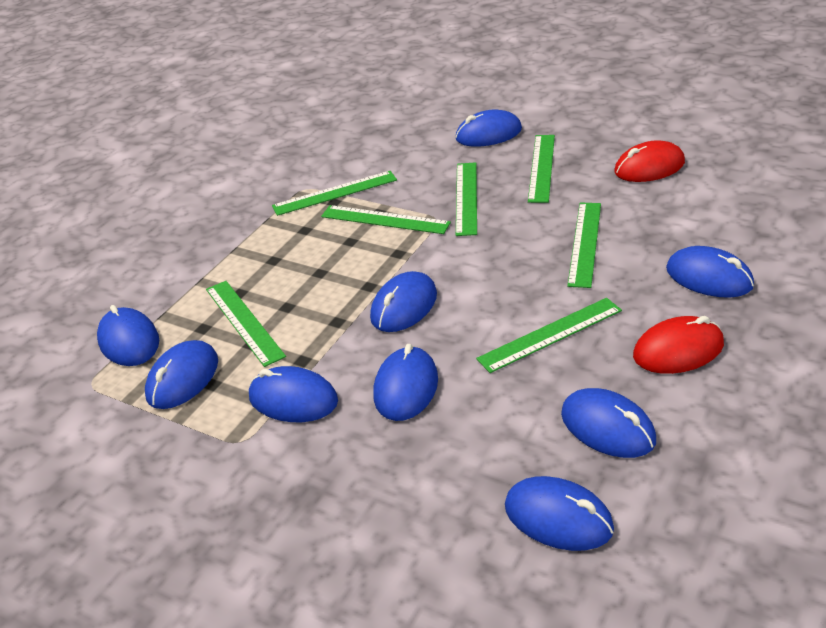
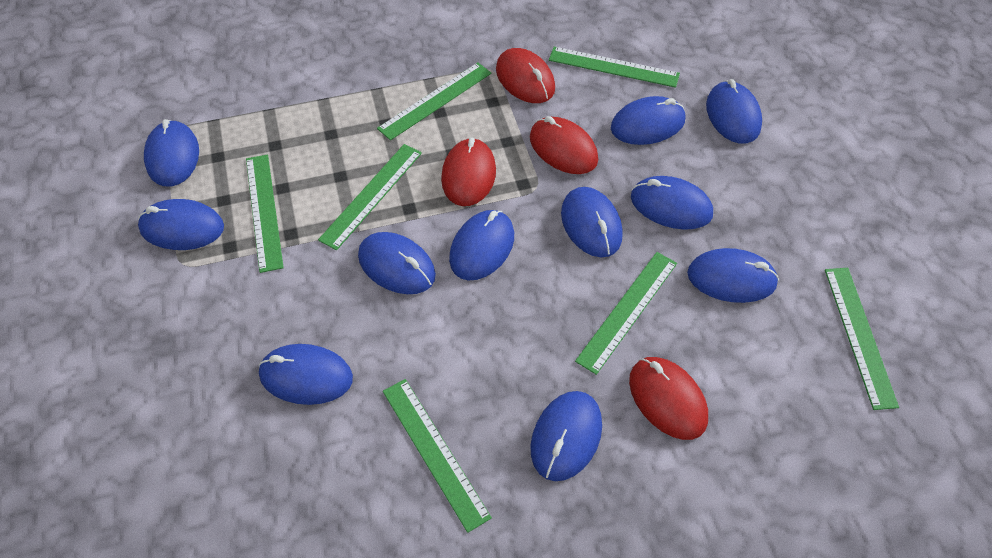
blue mouse: 9 -> 11
red mouse: 2 -> 4

